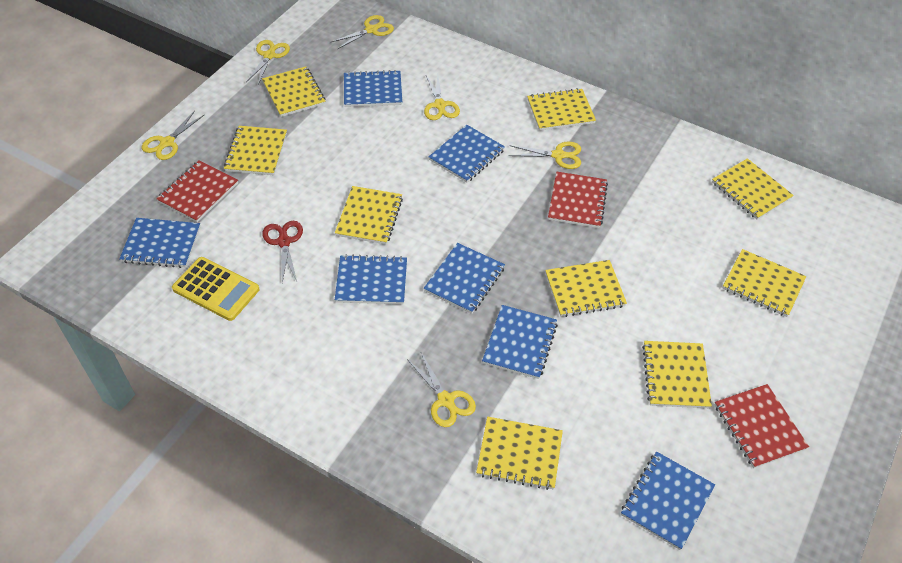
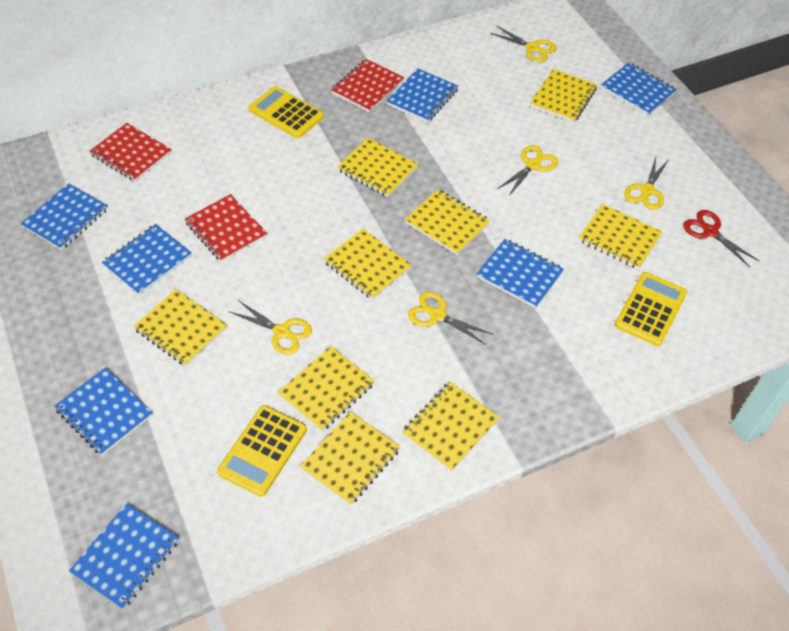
yellow calculator: 1 -> 3
yellow scissors: 6 -> 5

